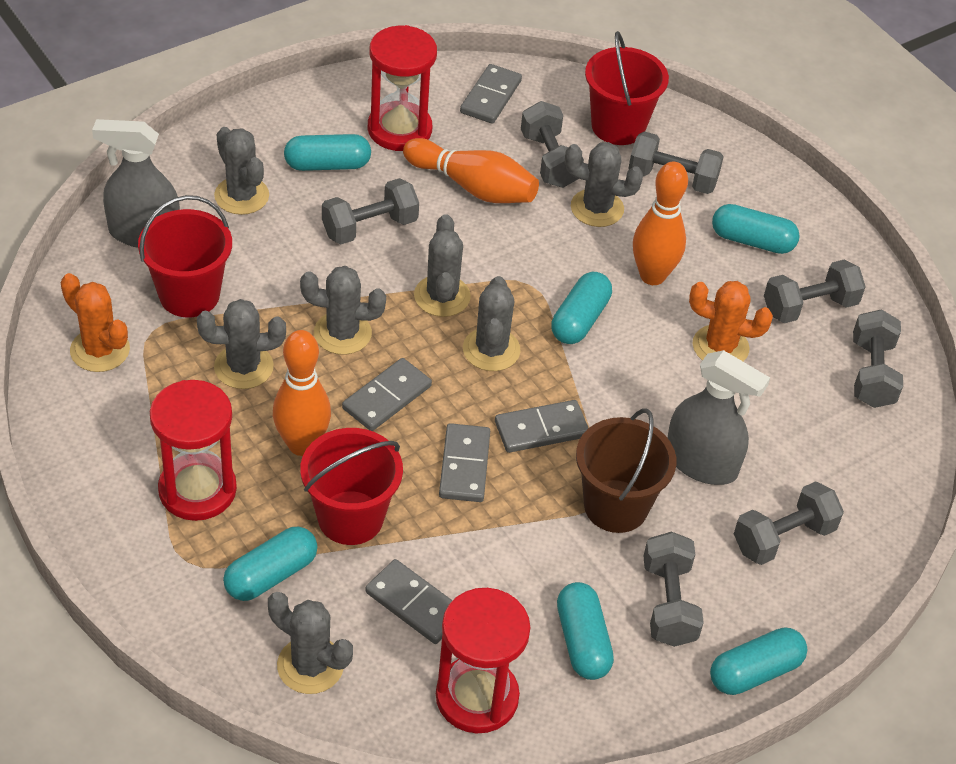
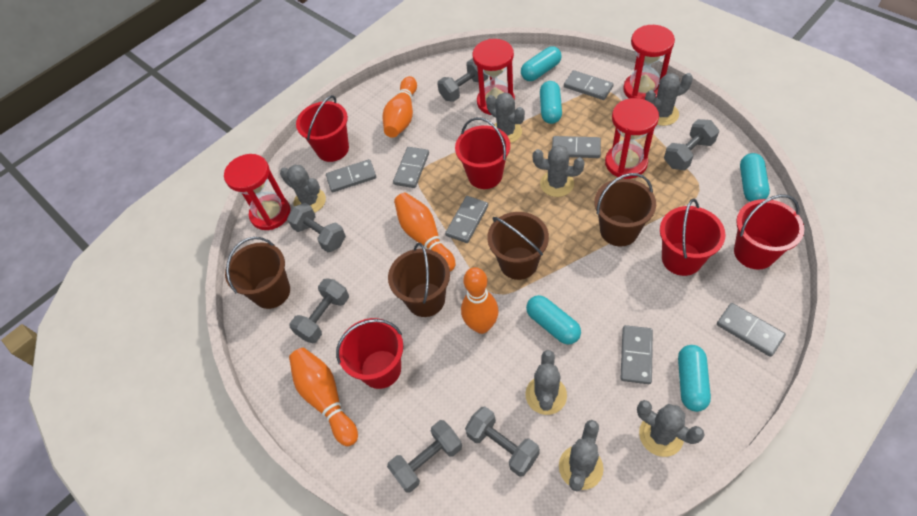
brown bucket: 1 -> 4
grey domino: 5 -> 7
grey dumbbell: 7 -> 6
grey spray bottle: 2 -> 0
orange bowling pin: 3 -> 4
orange cactus: 2 -> 0
red bucket: 3 -> 5
red hourglass: 3 -> 4
turquoise capsule: 6 -> 5

